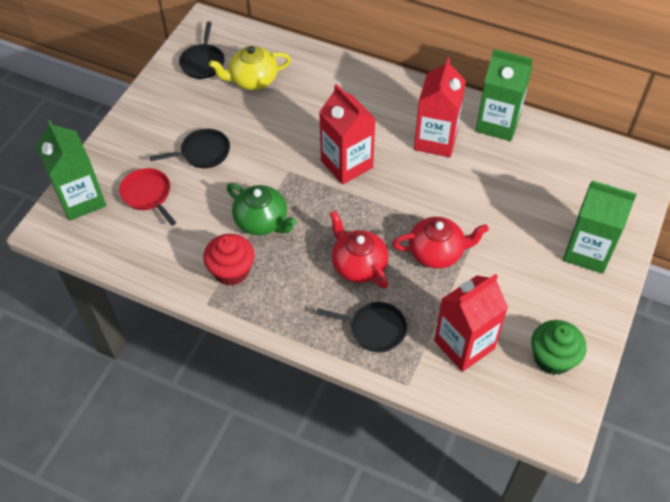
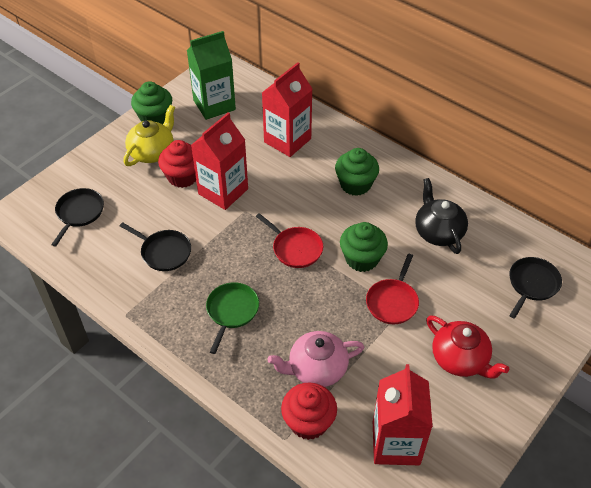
black teapot: 0 -> 1
green carton: 3 -> 1
green cupcake: 1 -> 3
green pan: 0 -> 1
green teapot: 1 -> 0
pink teapot: 0 -> 1
red cupcake: 1 -> 2
red pan: 1 -> 2
red teapot: 2 -> 1

